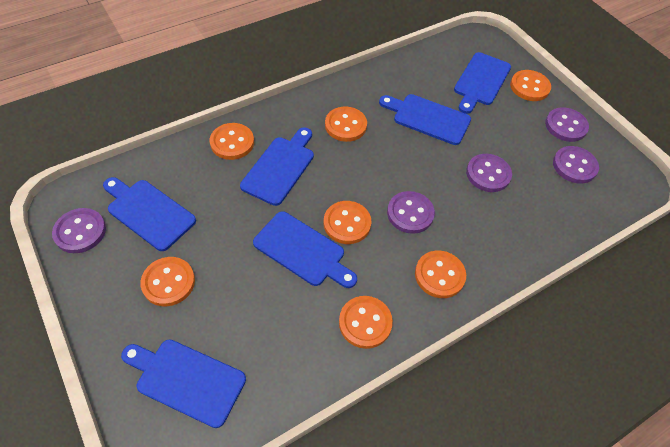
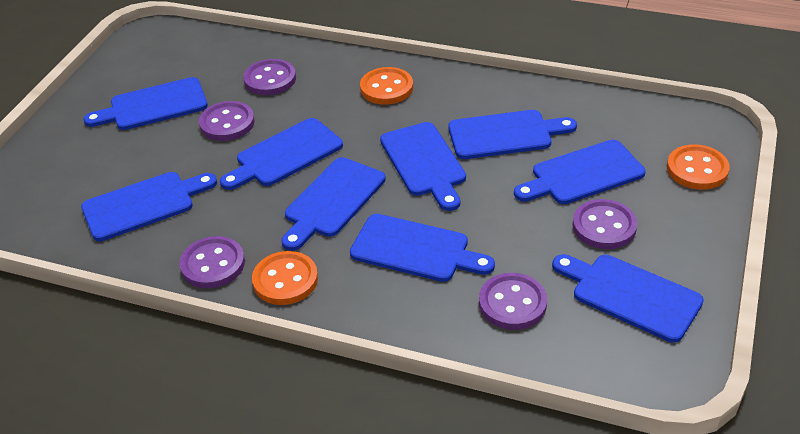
blue cutting board: 6 -> 9
orange button: 7 -> 3

